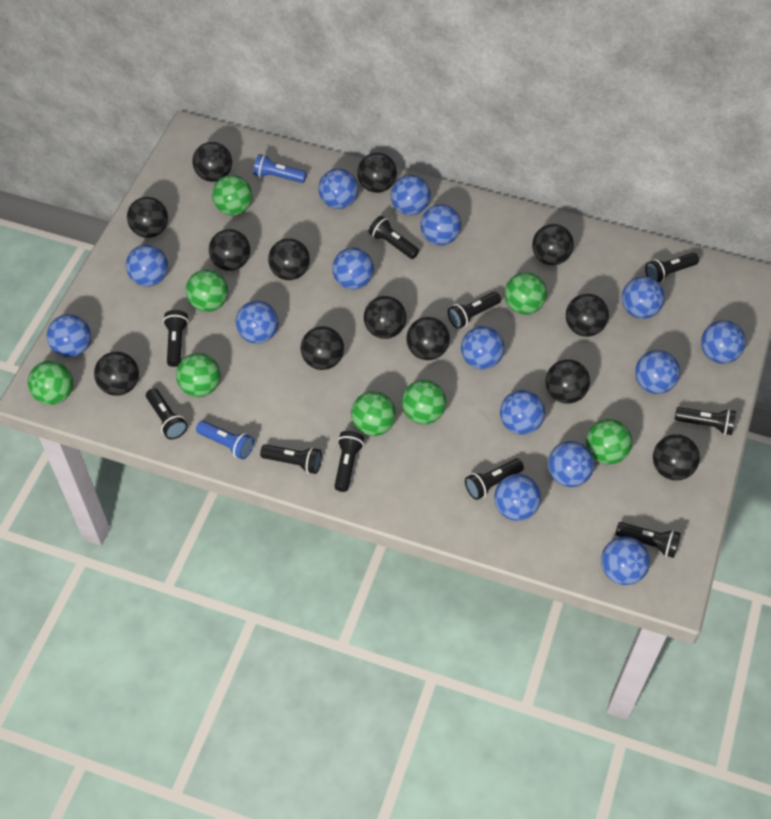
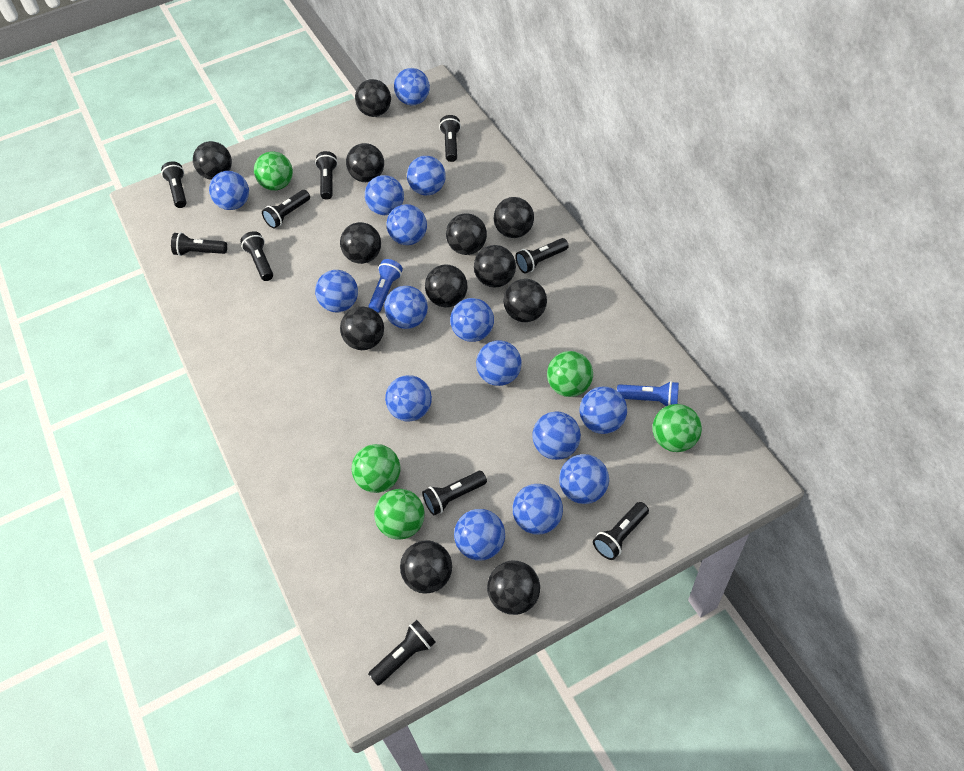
black ball: 13 -> 12
green ball: 8 -> 5

